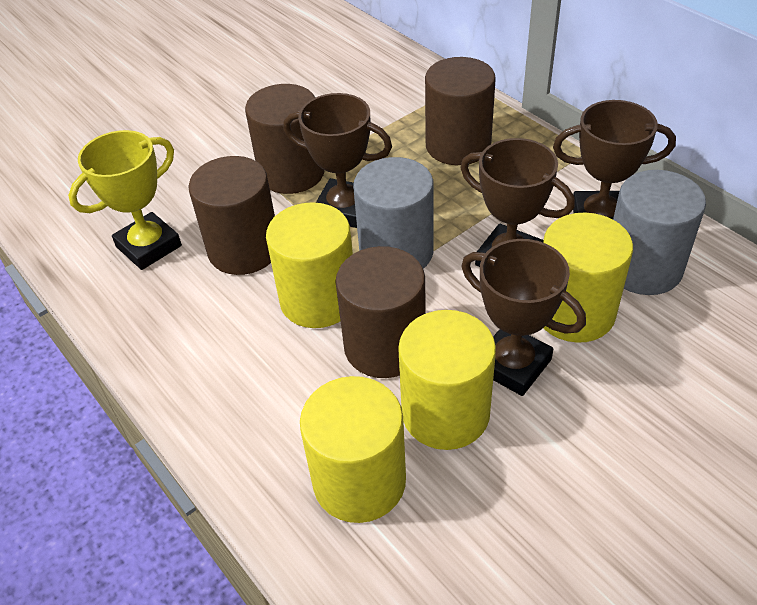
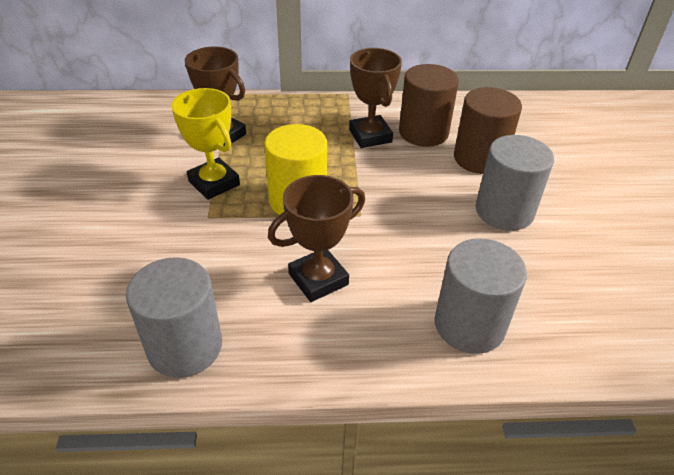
brown cylinder: 4 -> 2
brown trophy: 4 -> 3
grey cylinder: 2 -> 3
yellow cylinder: 4 -> 1

